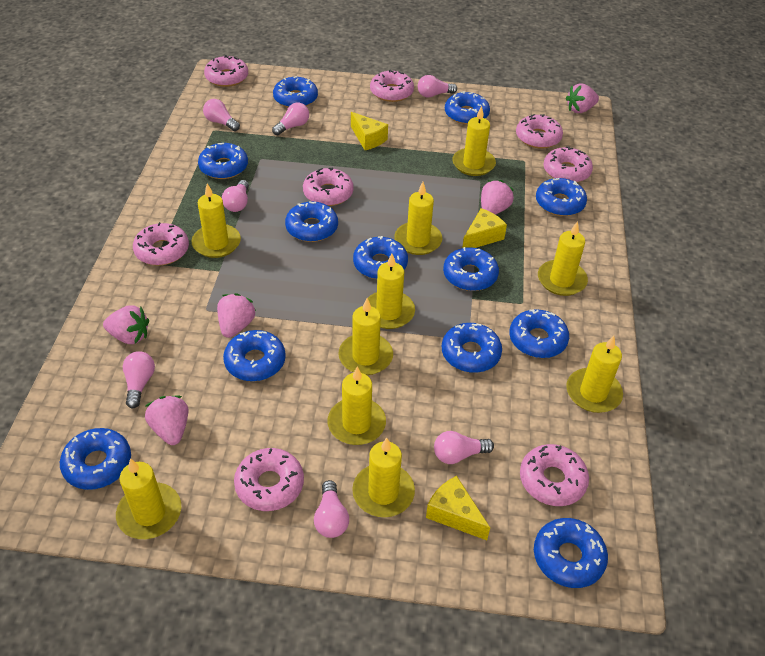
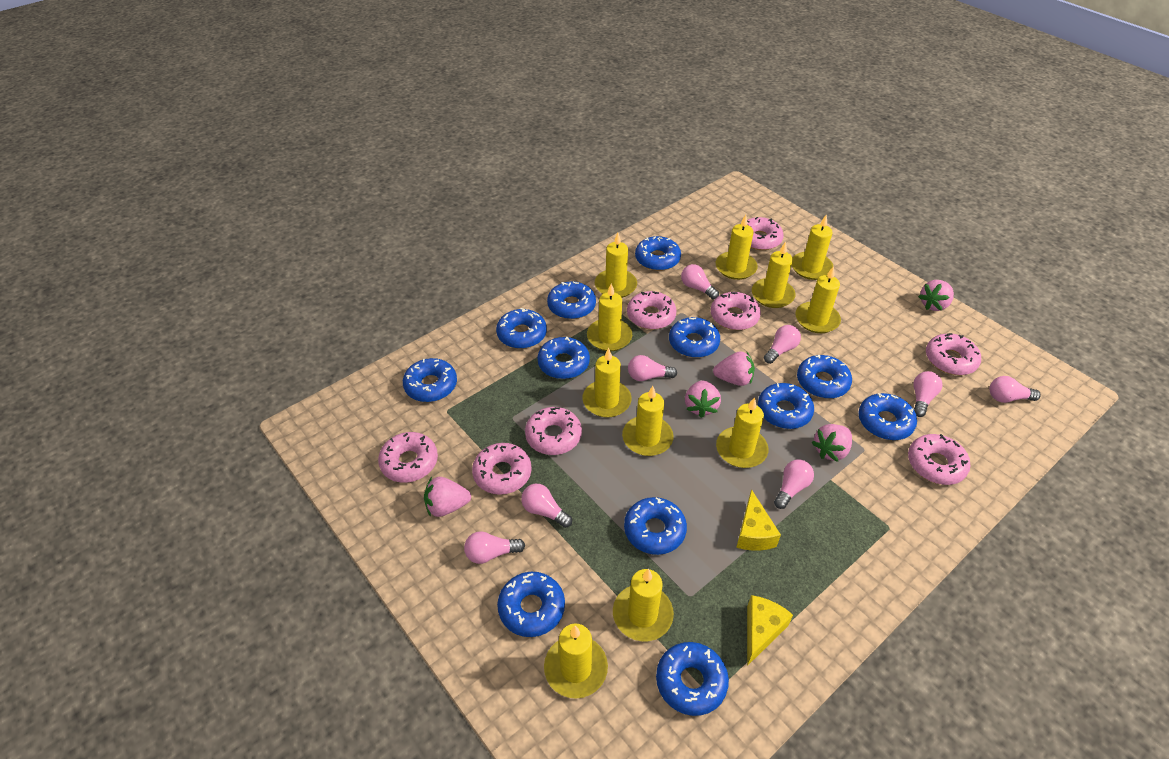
pink light bulb: 7 -> 8
yellow candle: 10 -> 11
yellow cheese: 3 -> 2

